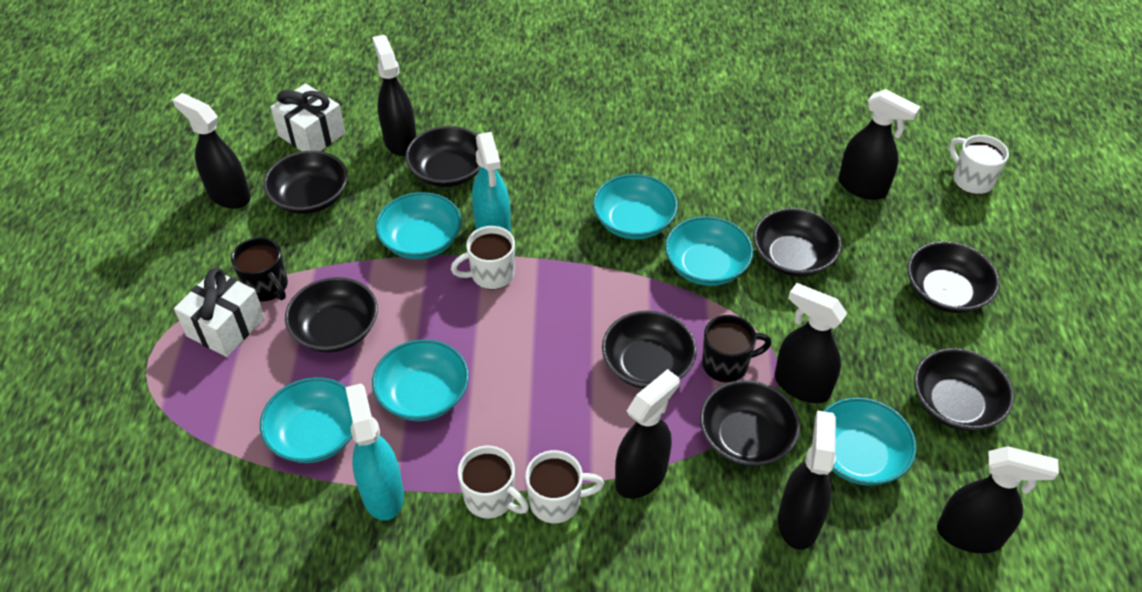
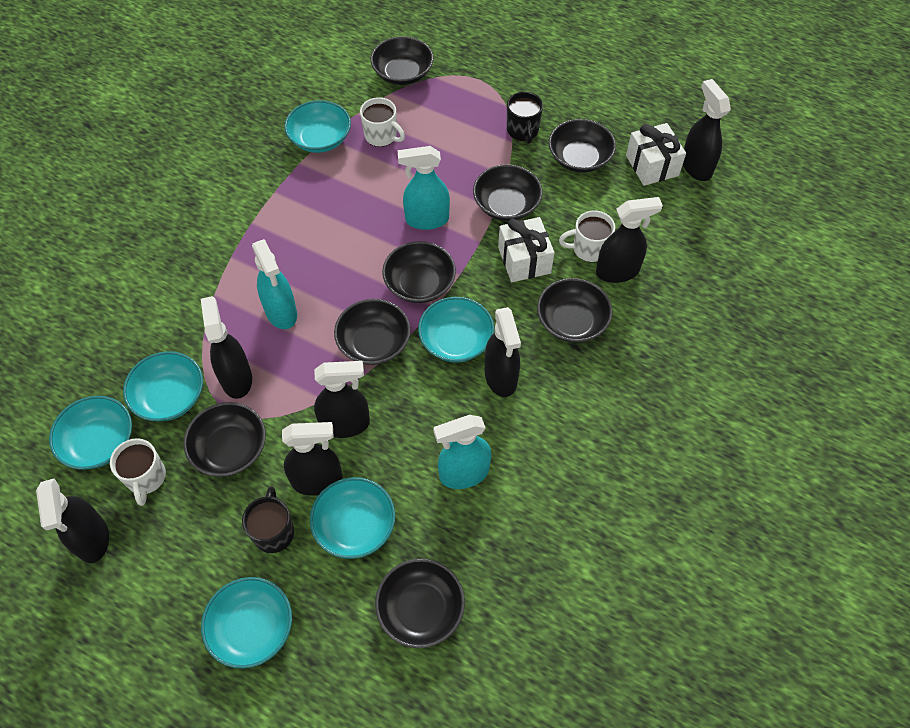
turquoise spray bottle: 2 -> 3
white mug: 4 -> 3

